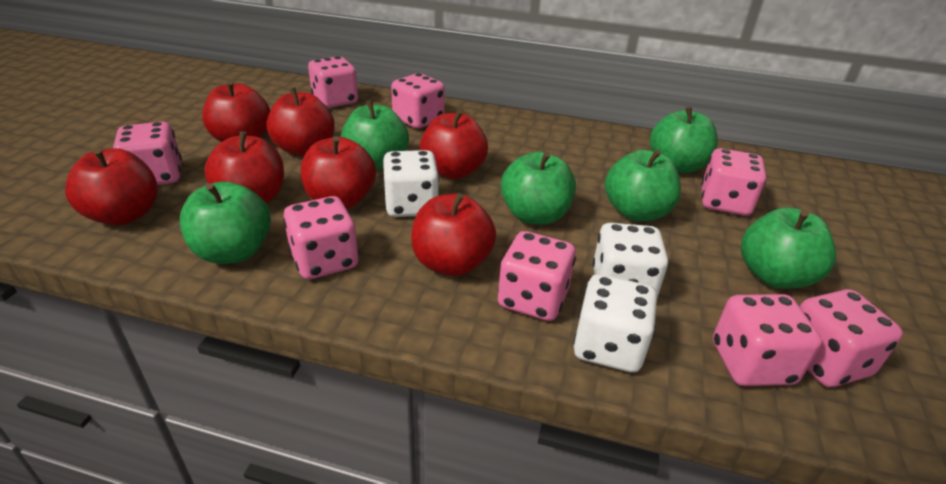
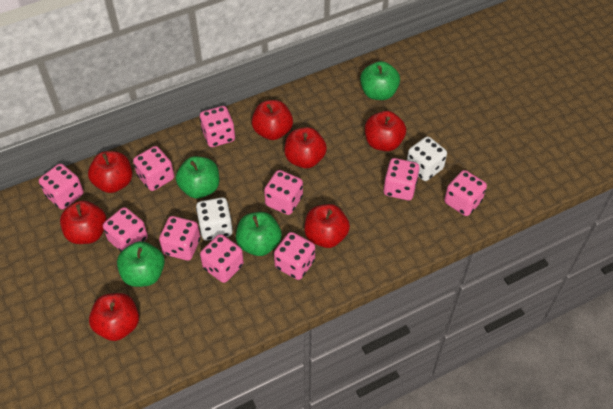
green apple: 6 -> 4
pink dice: 8 -> 10
white dice: 3 -> 2

